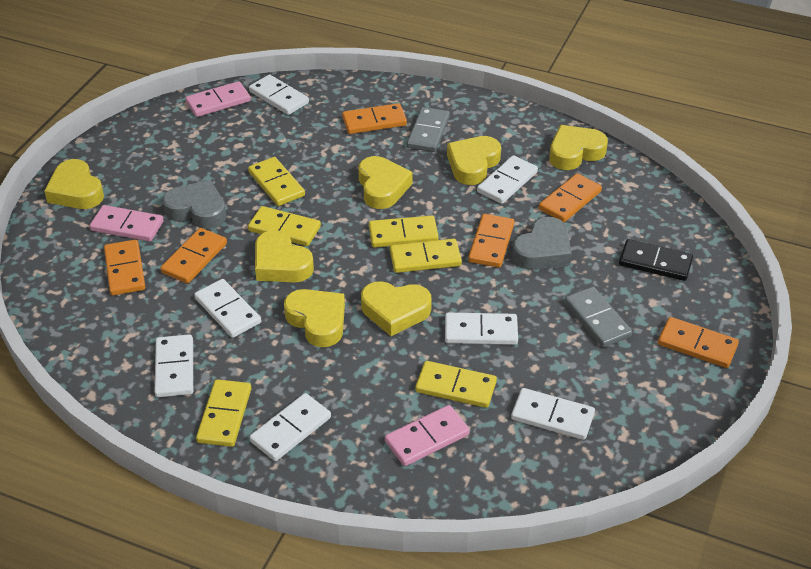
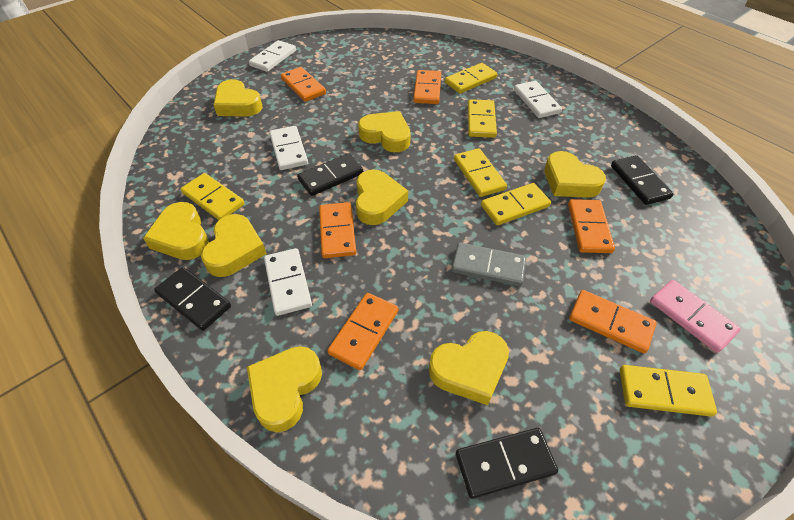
black domino: 1 -> 4
grey domino: 2 -> 1
grey heart: 2 -> 0
pink domino: 3 -> 1
white domino: 7 -> 4
yellow heart: 7 -> 8

